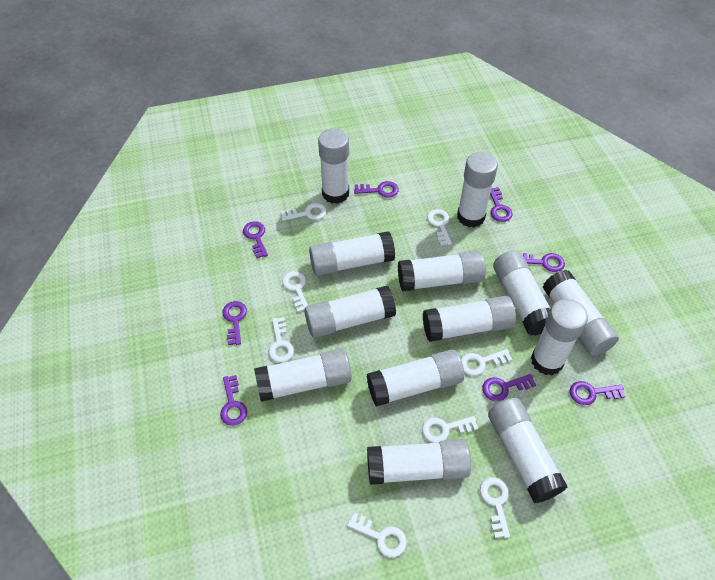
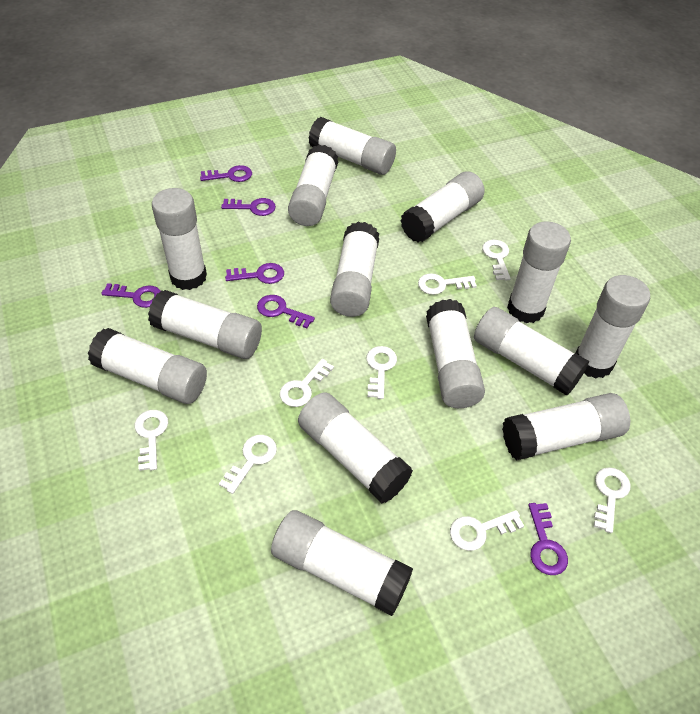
purple key: 8 -> 6
white glue stick: 13 -> 14

